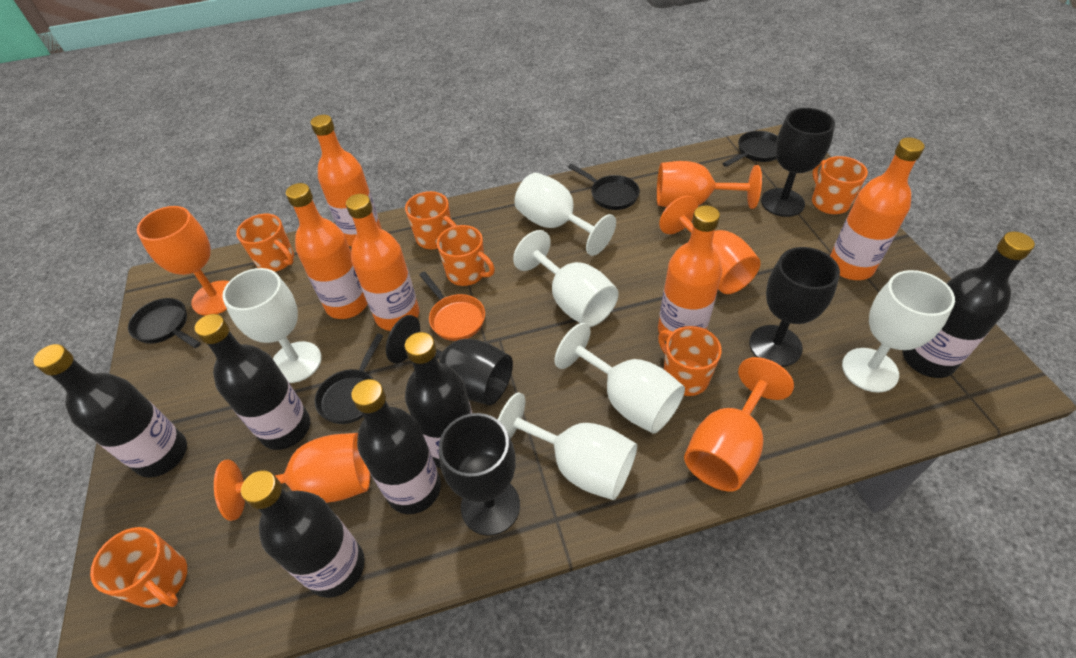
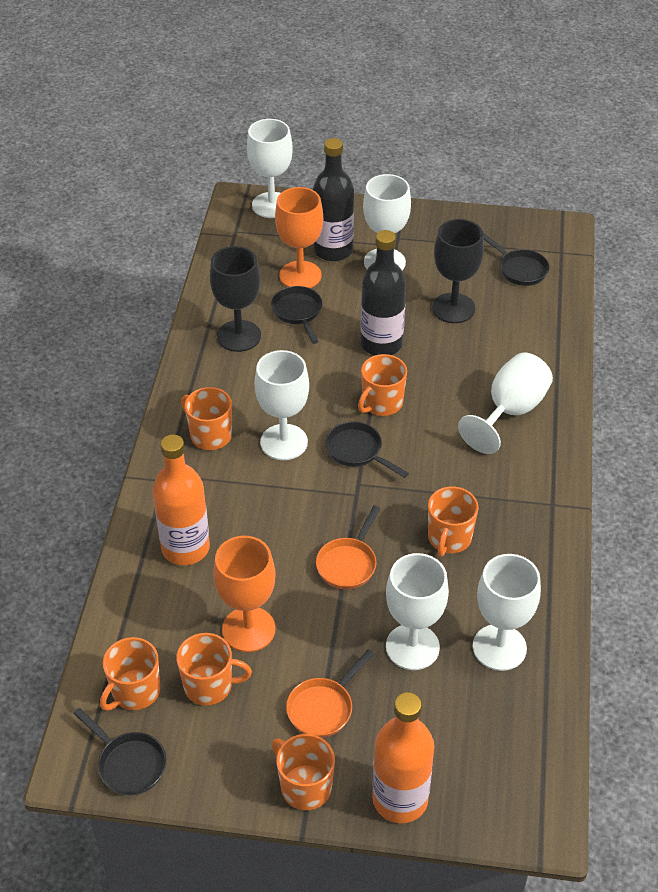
black bottle: 6 -> 2
black goblet: 4 -> 2
orange bottle: 5 -> 2
orange goblet: 5 -> 2
orange pan: 1 -> 2

